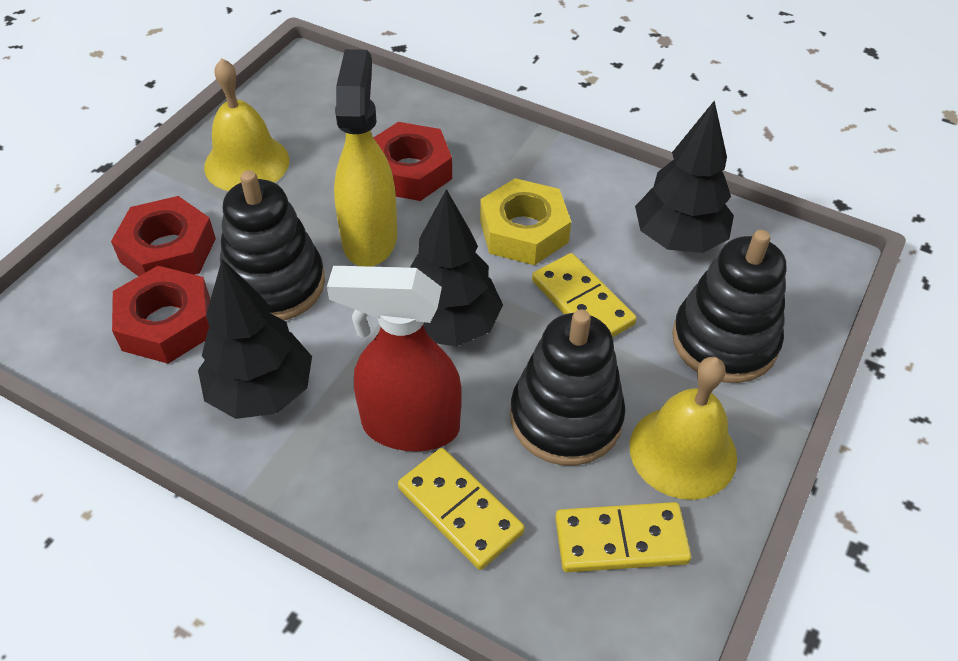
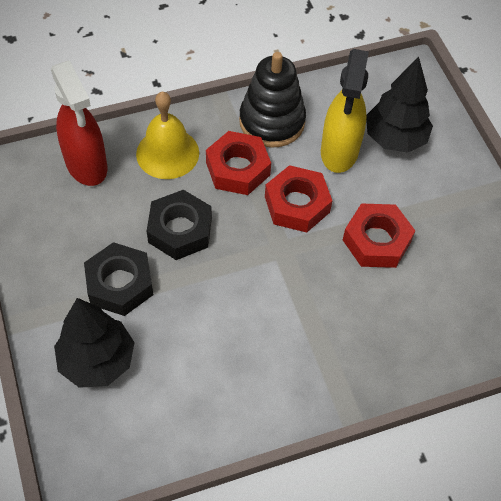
black nut: 0 -> 2
black stacking toy: 3 -> 1
black tree: 3 -> 2
yellow bell: 2 -> 1
yellow domino: 3 -> 0
yellow nut: 1 -> 0

